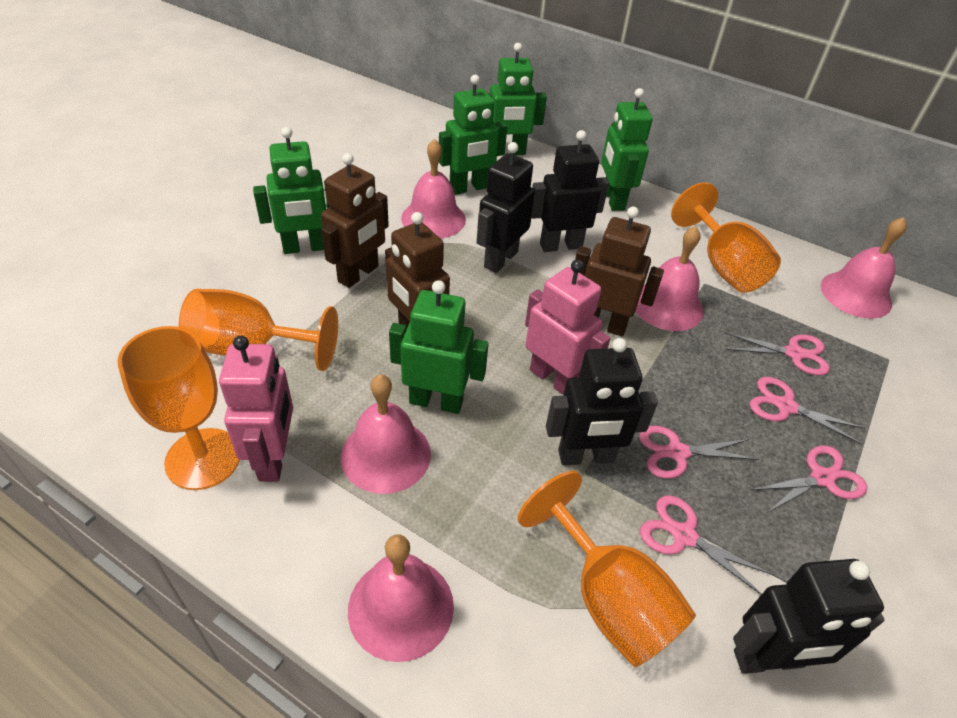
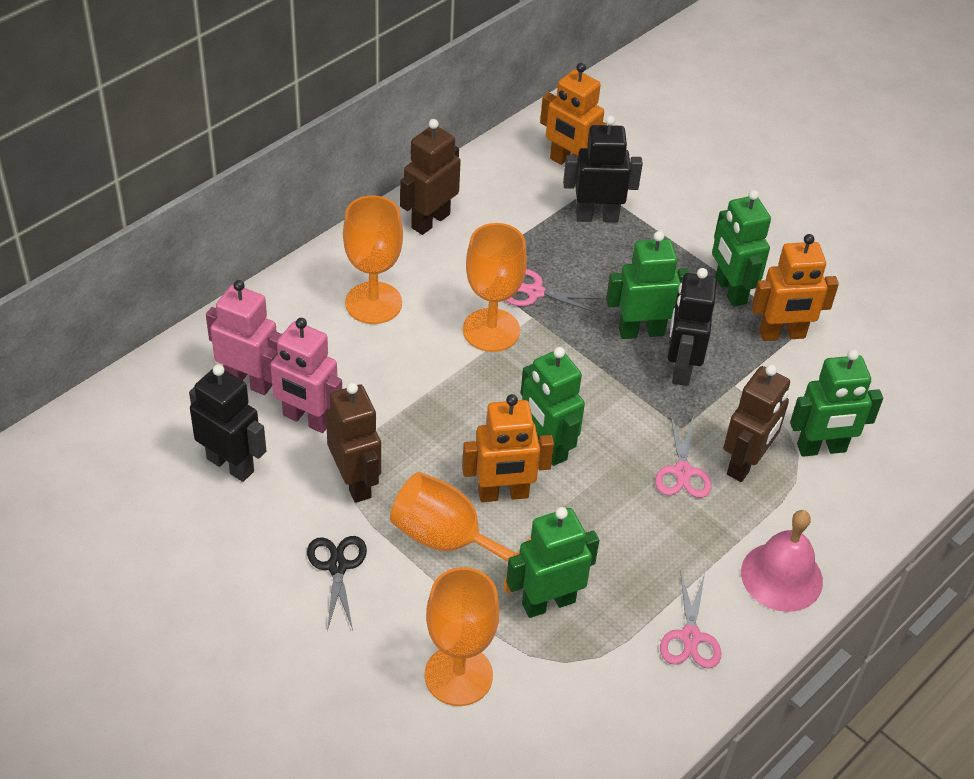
black robot: 4 -> 3
black scissors: 0 -> 1
orange robot: 0 -> 3
pink bell: 5 -> 1
pink scissors: 5 -> 3

